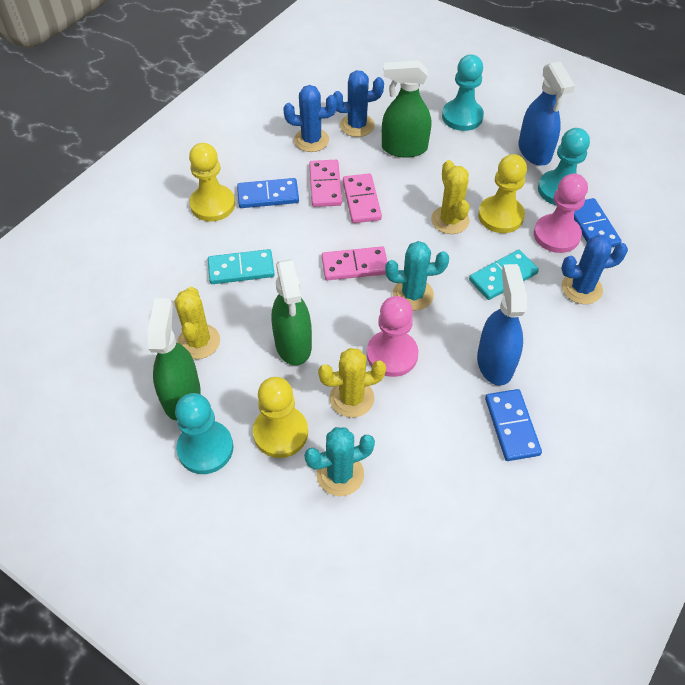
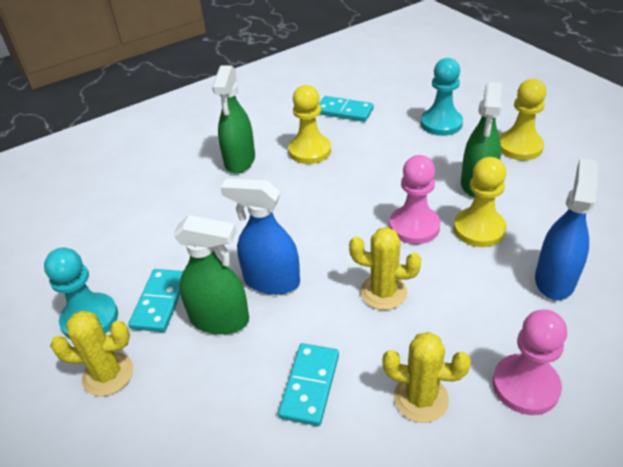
blue cactus: 3 -> 0
blue domino: 3 -> 0
pink domino: 3 -> 0
turquoise cactus: 2 -> 0
turquoise domino: 2 -> 3
turquoise pawn: 3 -> 2

